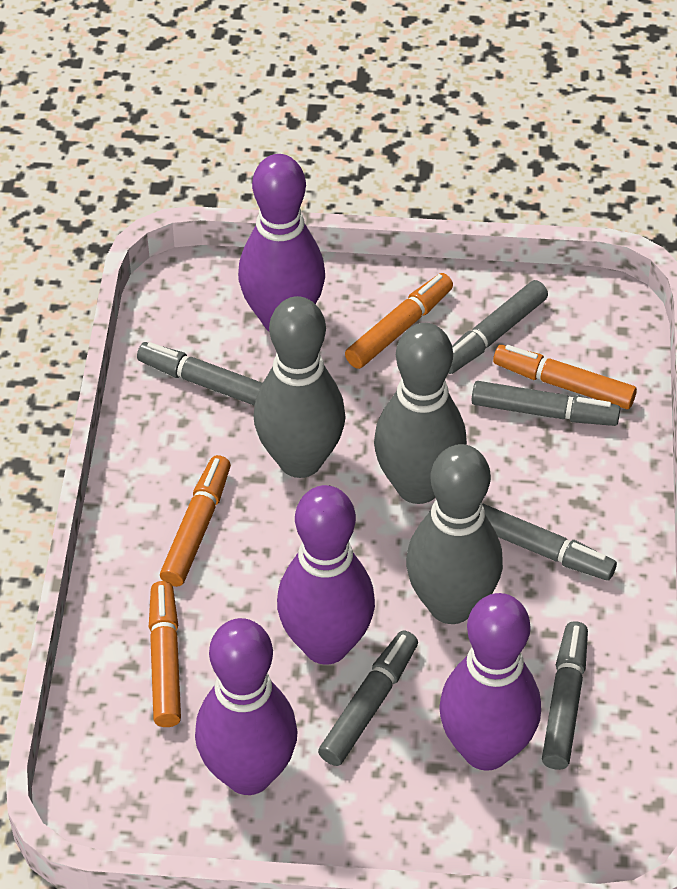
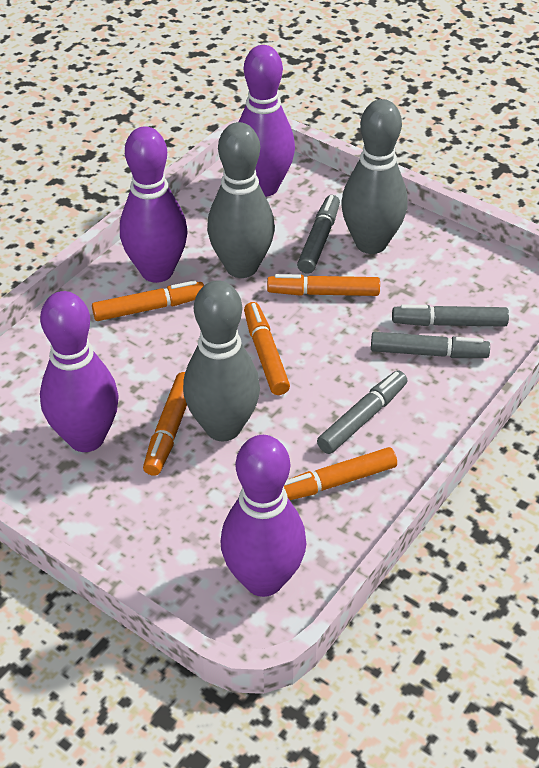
grey marker: 6 -> 4
orange marker: 4 -> 5

